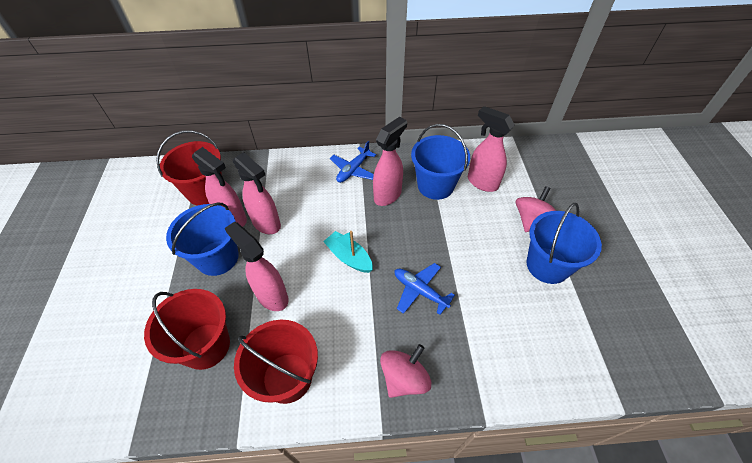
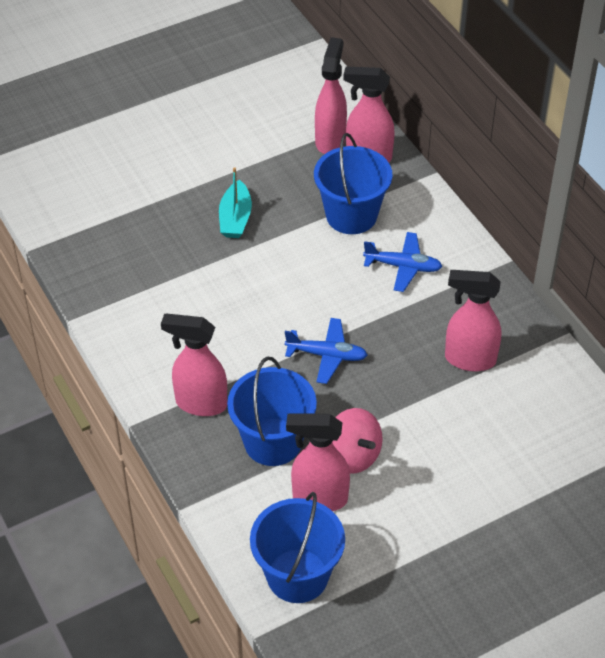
pink spinning top: 2 -> 1
red bucket: 3 -> 0

